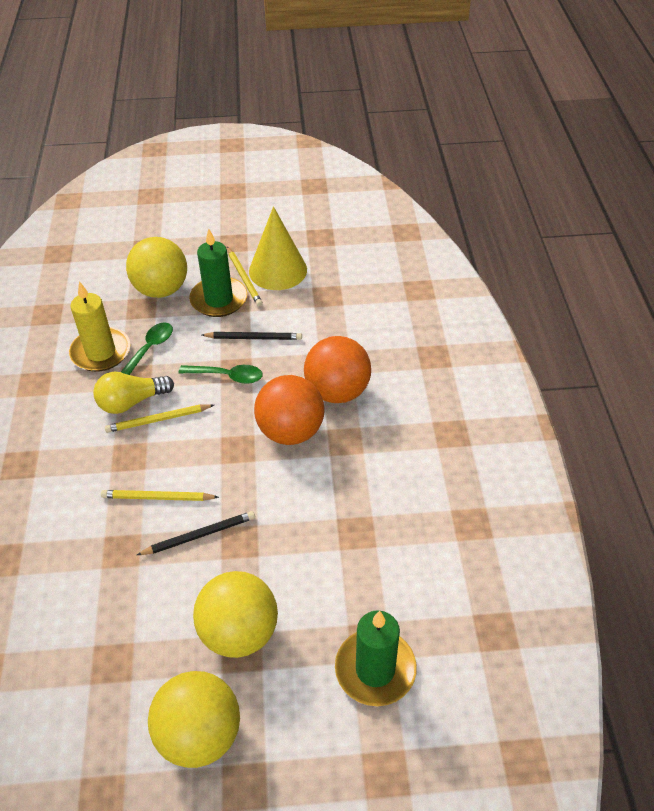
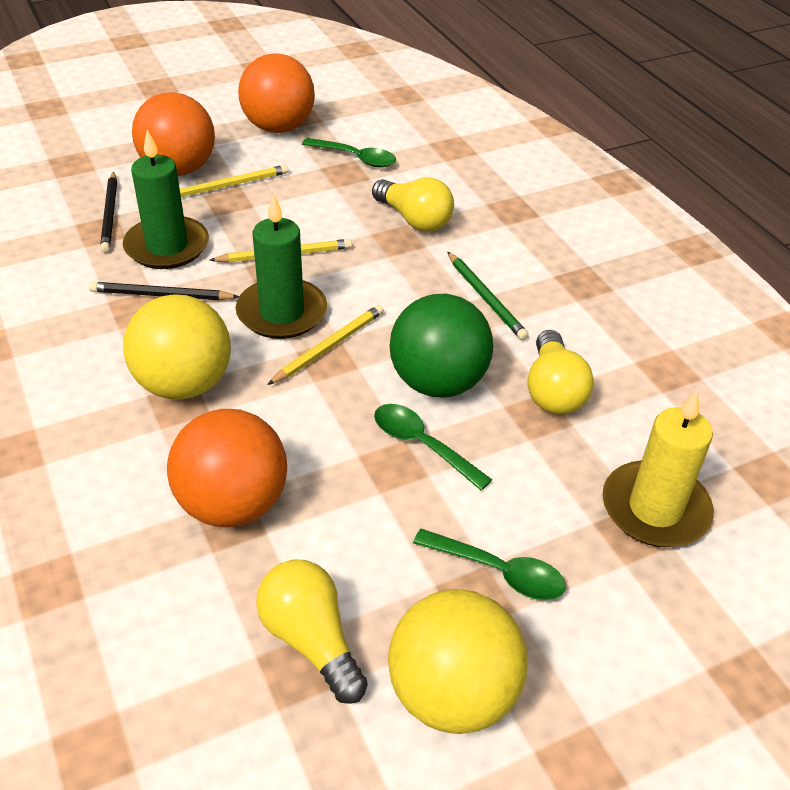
green ball: 0 -> 1
green pencil: 0 -> 1
green spoon: 2 -> 3
orange ball: 2 -> 3
yellow ball: 3 -> 2
yellow cone: 1 -> 0
yellow light bulb: 1 -> 3

